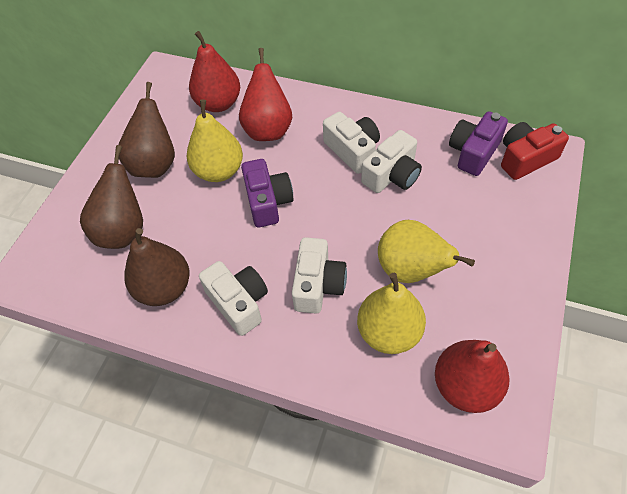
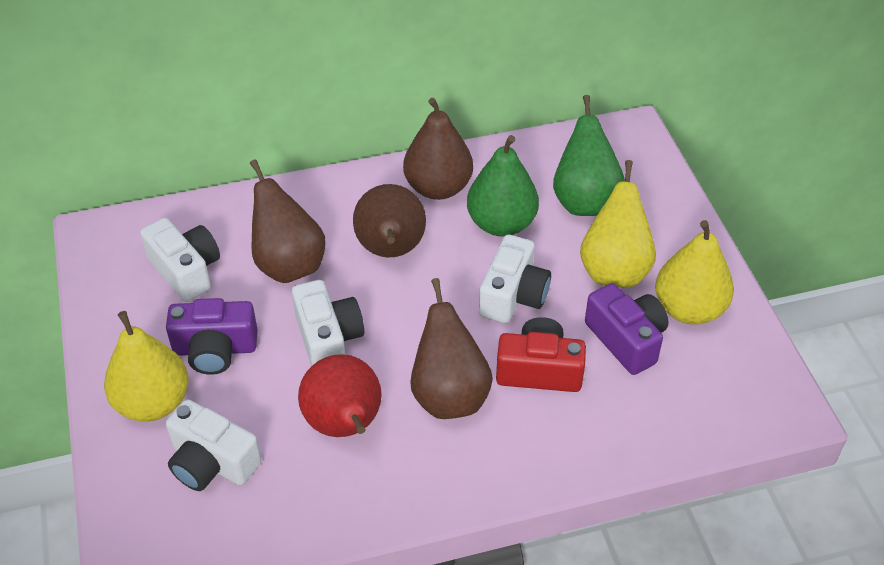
brown pear: 3 -> 4
green pear: 0 -> 2
red pear: 3 -> 1

